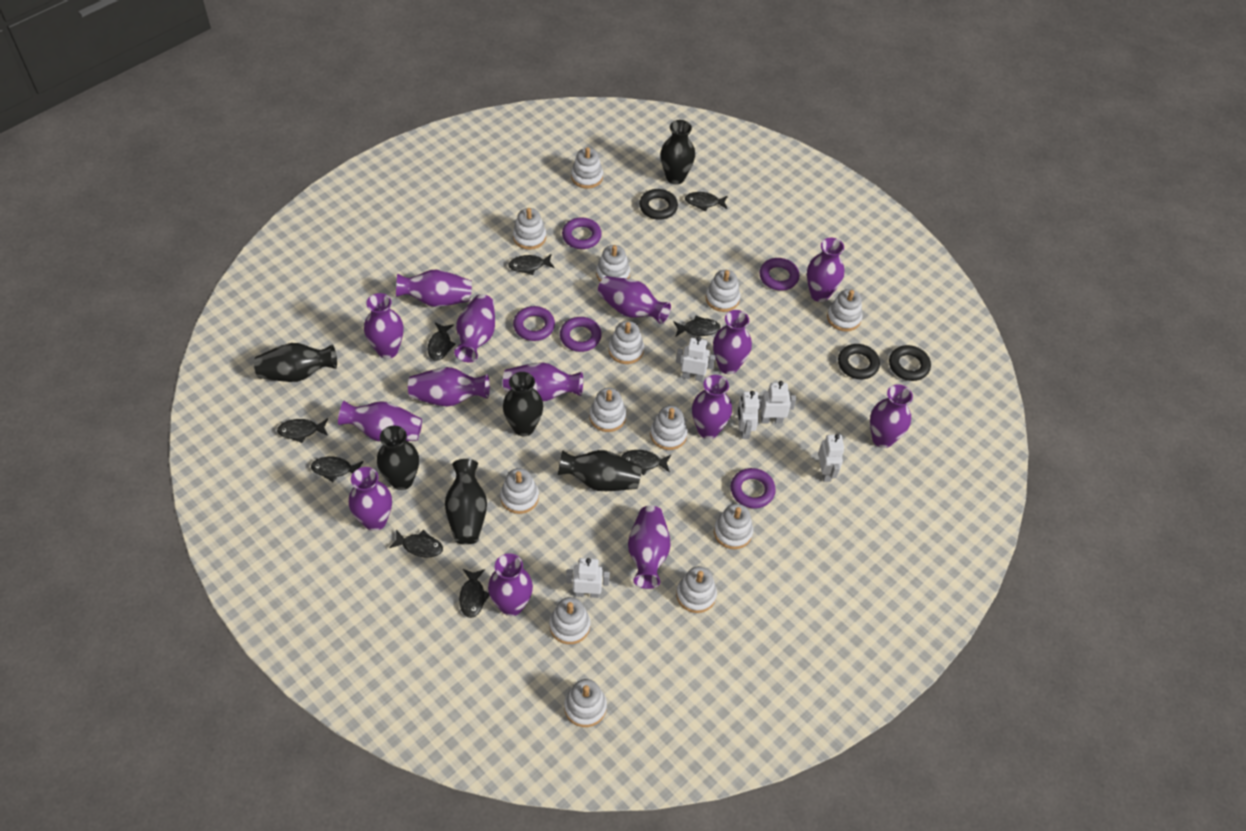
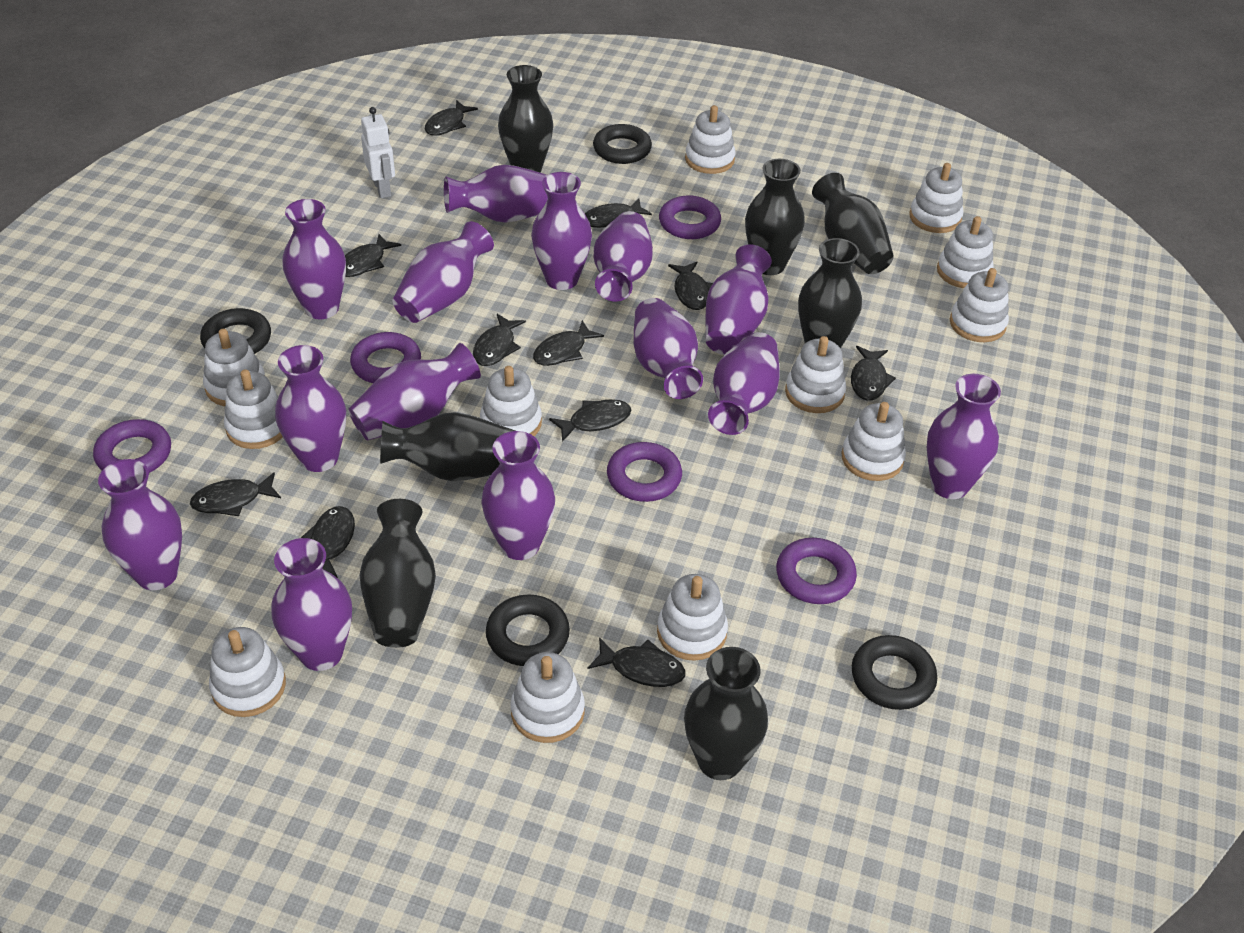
black fish: 9 -> 11
black ring: 3 -> 4
black vase: 6 -> 7
white robot: 5 -> 1
white stacking toy: 13 -> 12

